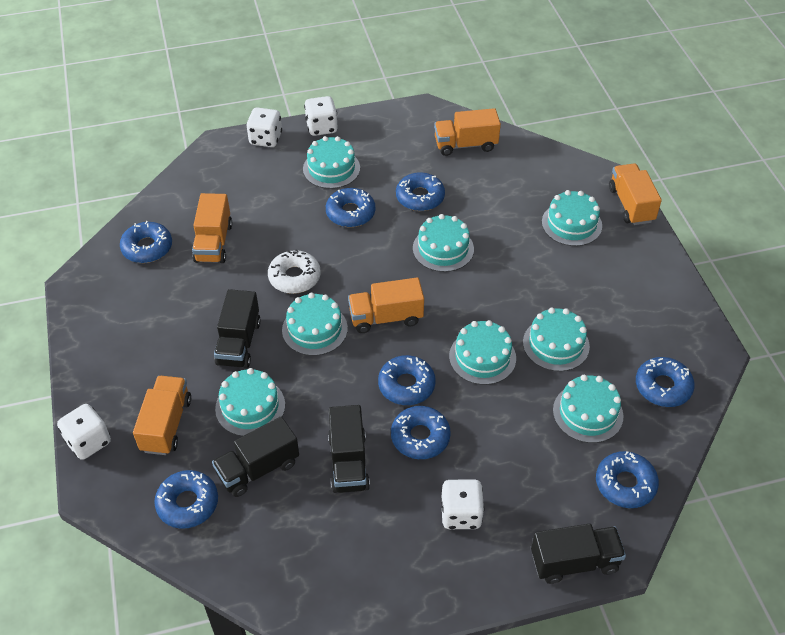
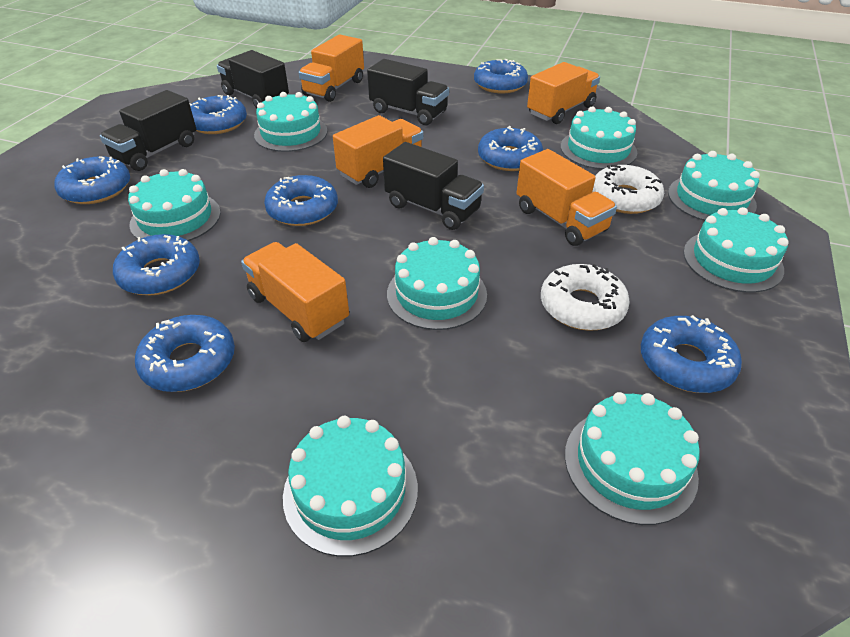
white dice: 4 -> 0
white donut: 1 -> 2

